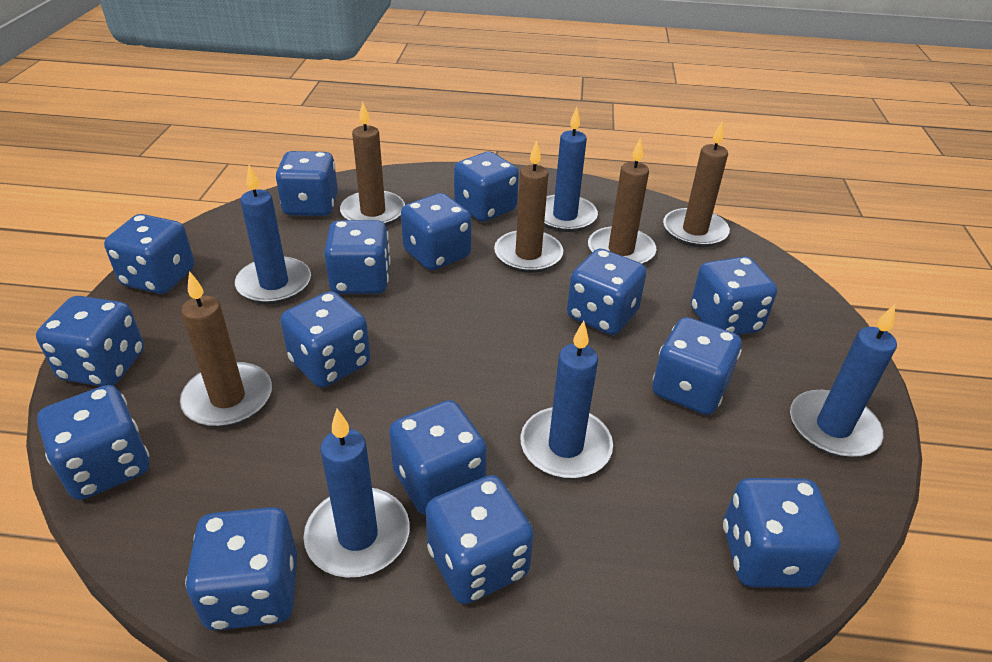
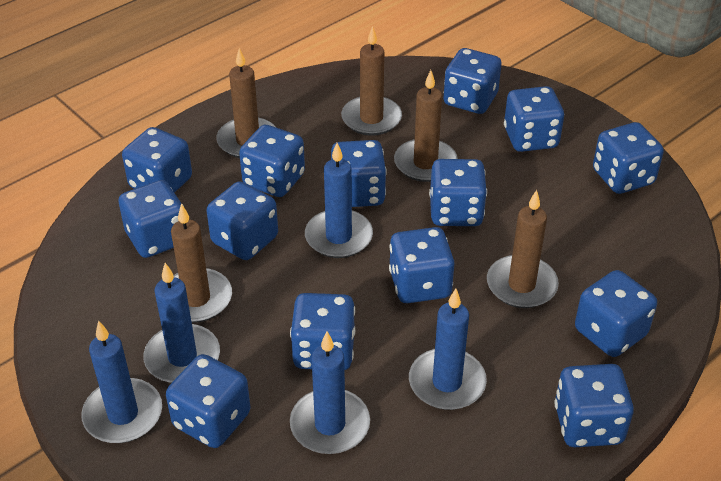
blue dice: 15 -> 14

